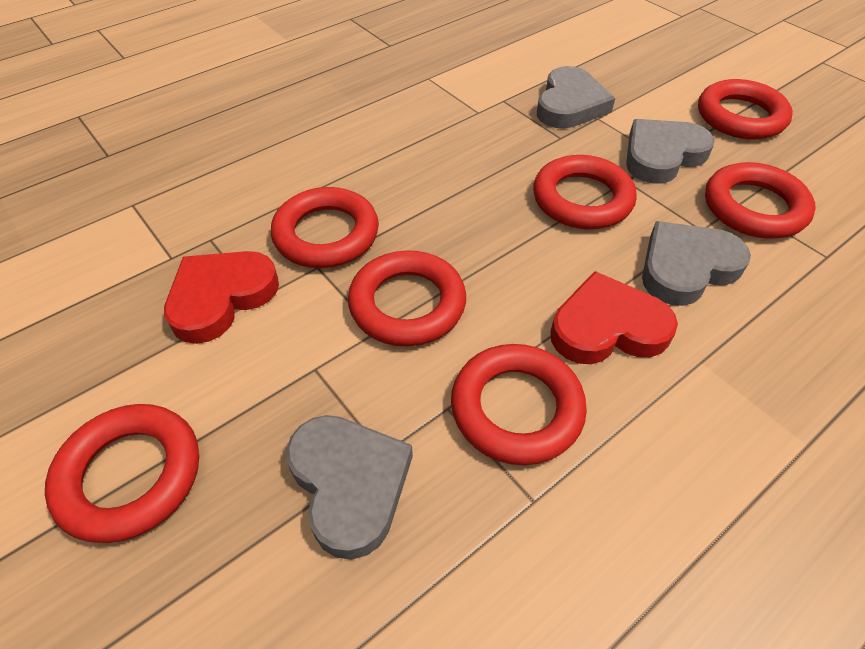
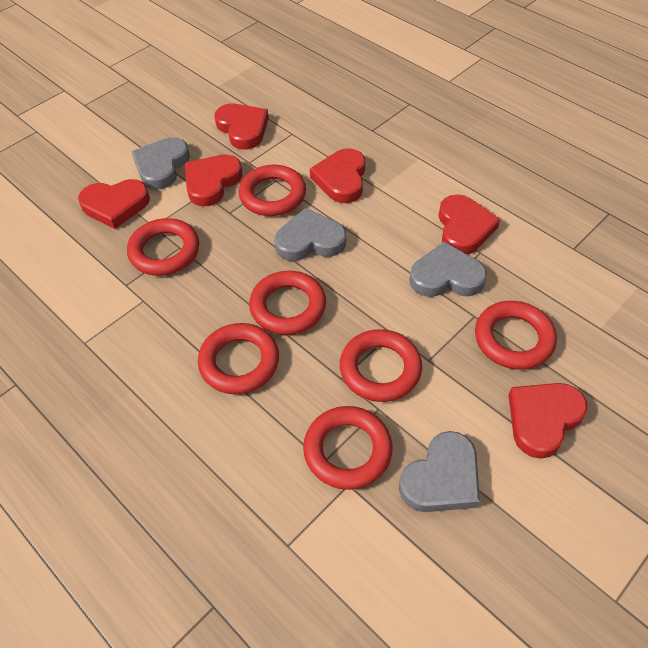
red heart: 2 -> 6

